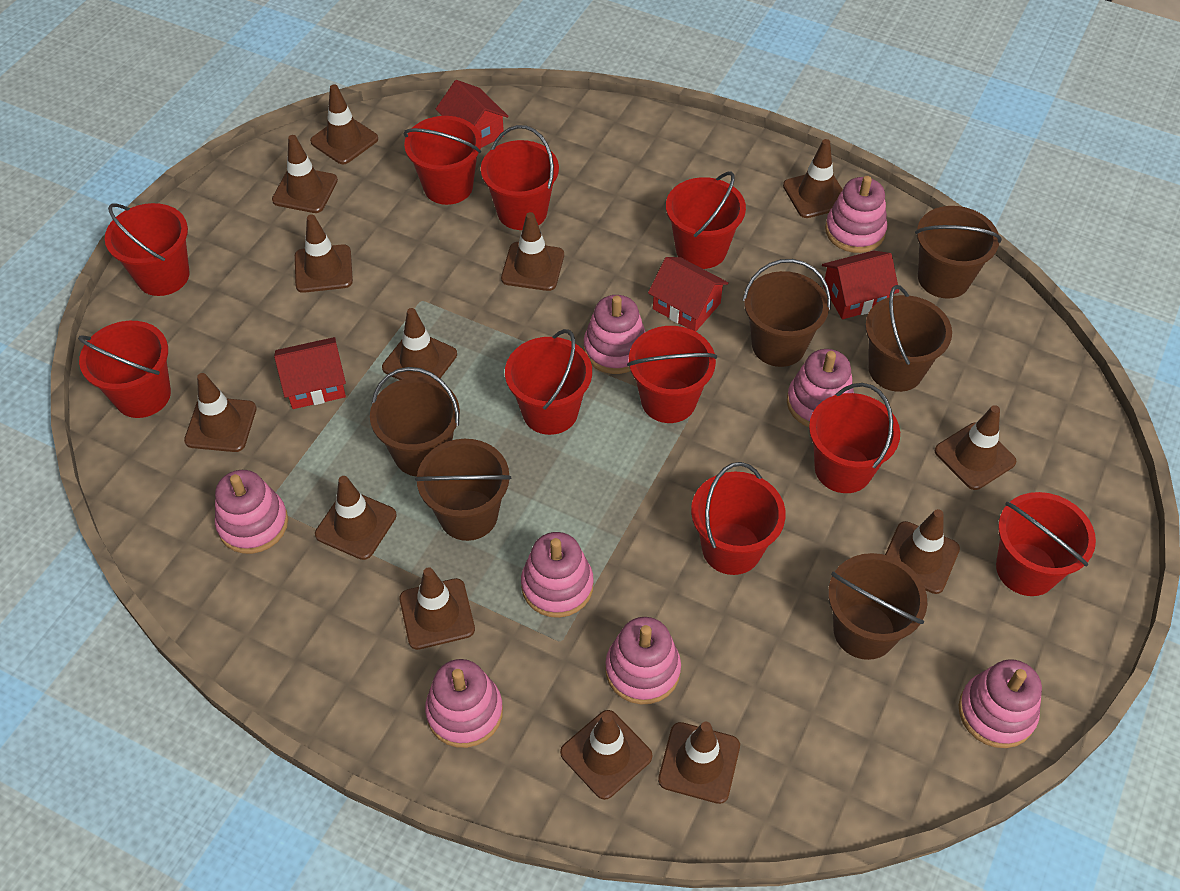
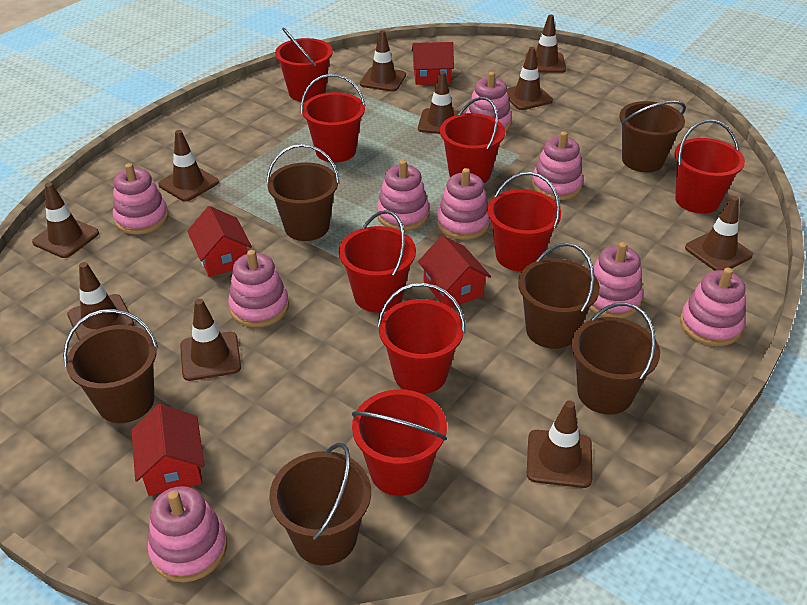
brown traffic cone: 13 -> 10
pink stacking toy: 8 -> 9
red bucket: 10 -> 8

